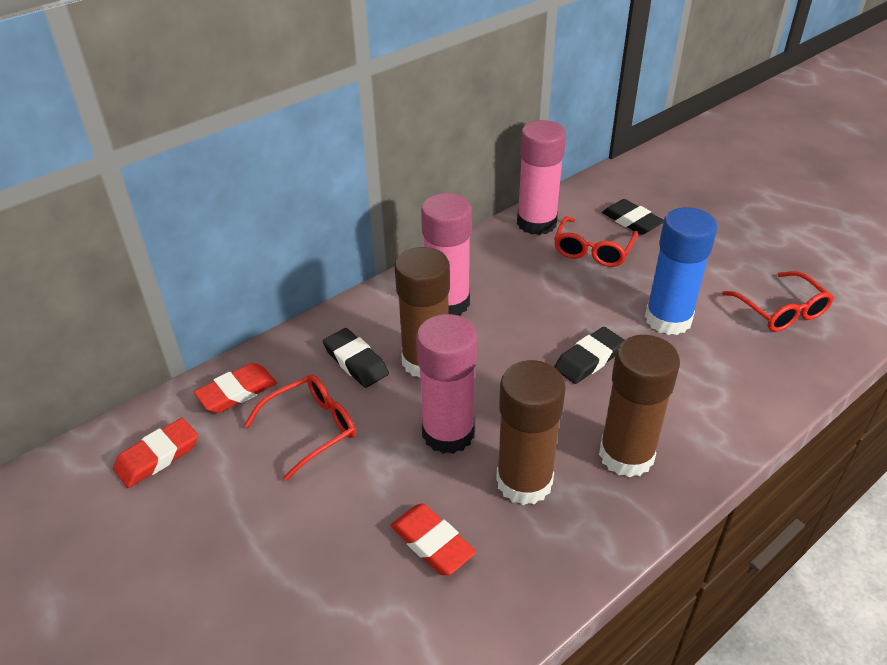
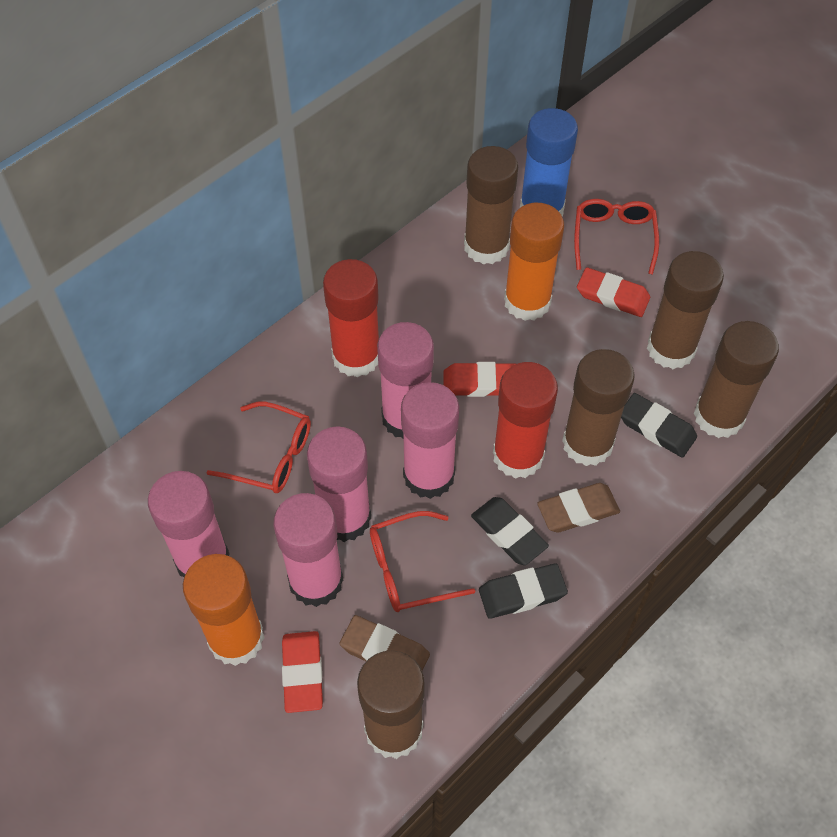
brown eraser: 0 -> 2
brown glue stick: 3 -> 5
orange glue stick: 0 -> 2
pink glue stick: 3 -> 5
red glue stick: 0 -> 2

